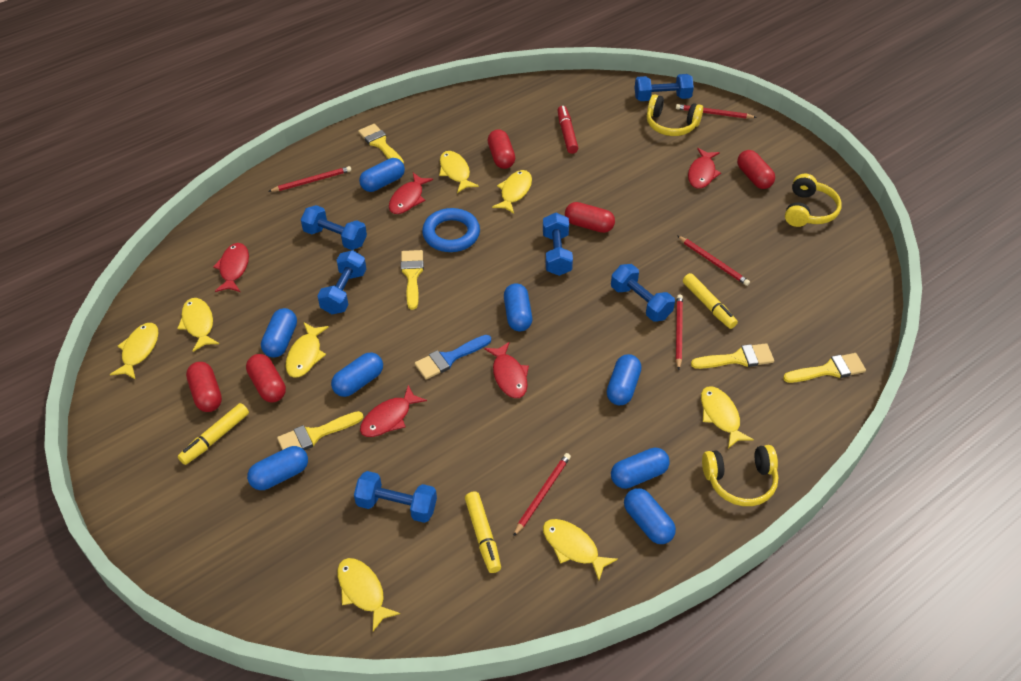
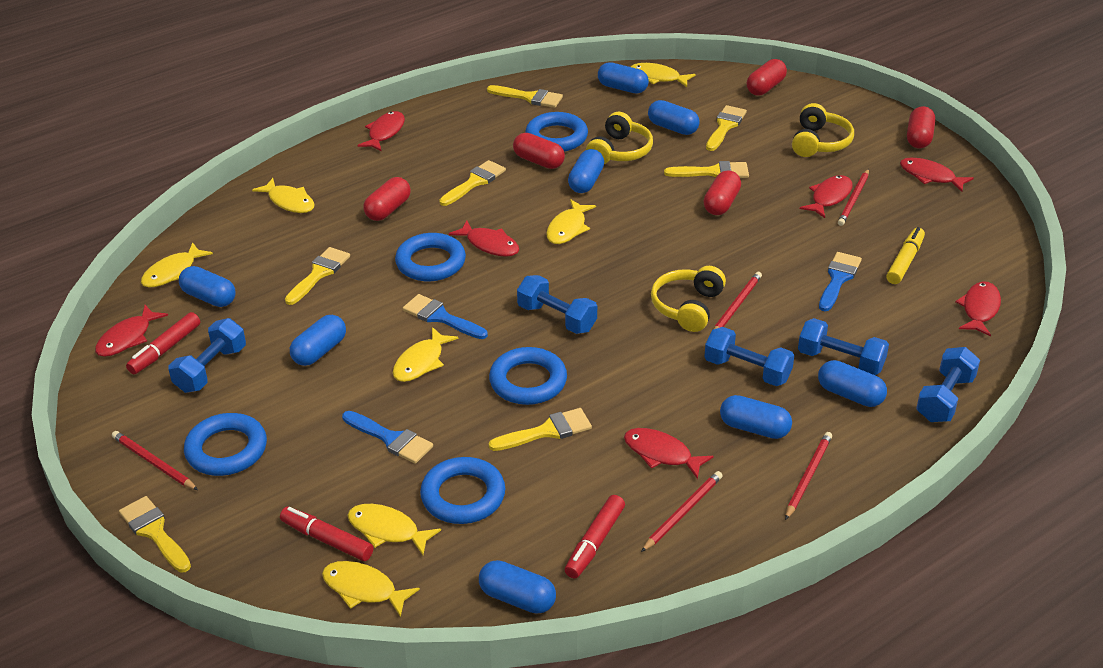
blue brush: 1 -> 3
blue dumbbell: 6 -> 5
blue ring: 1 -> 5
red fish: 5 -> 7
red marker: 1 -> 3
yellow brush: 5 -> 7
yellow fish: 8 -> 7
yellow marker: 3 -> 1

